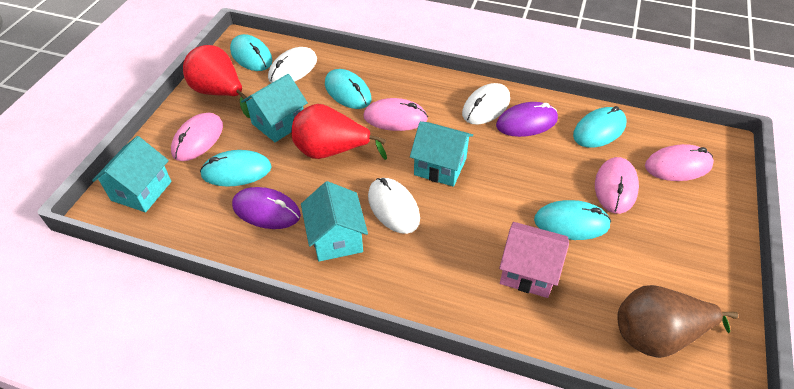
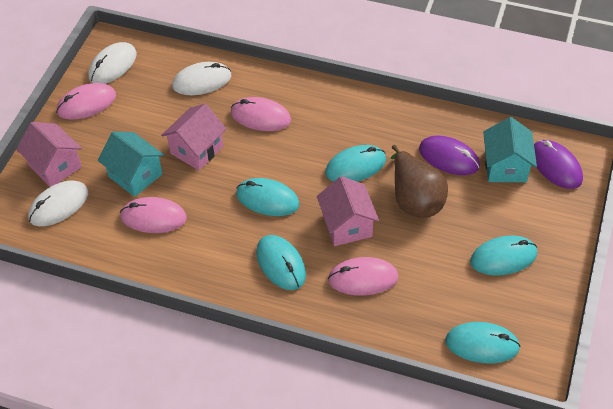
pink house: 1 -> 3
red pear: 2 -> 0
turquoise house: 4 -> 2

